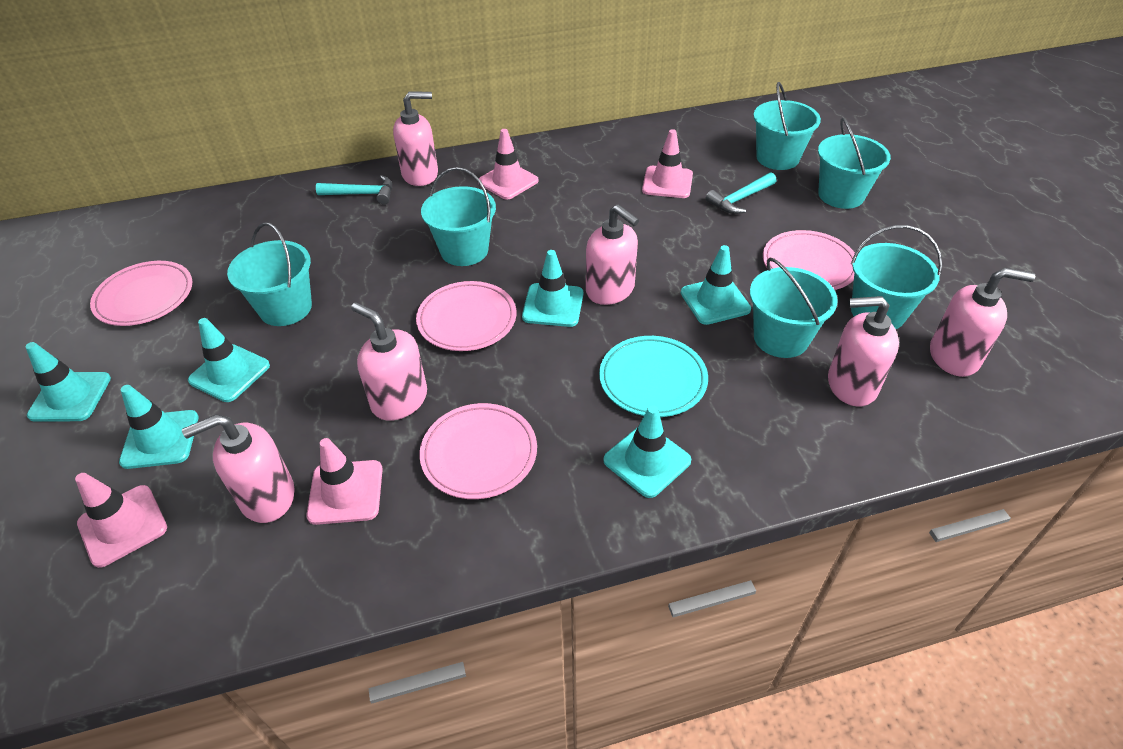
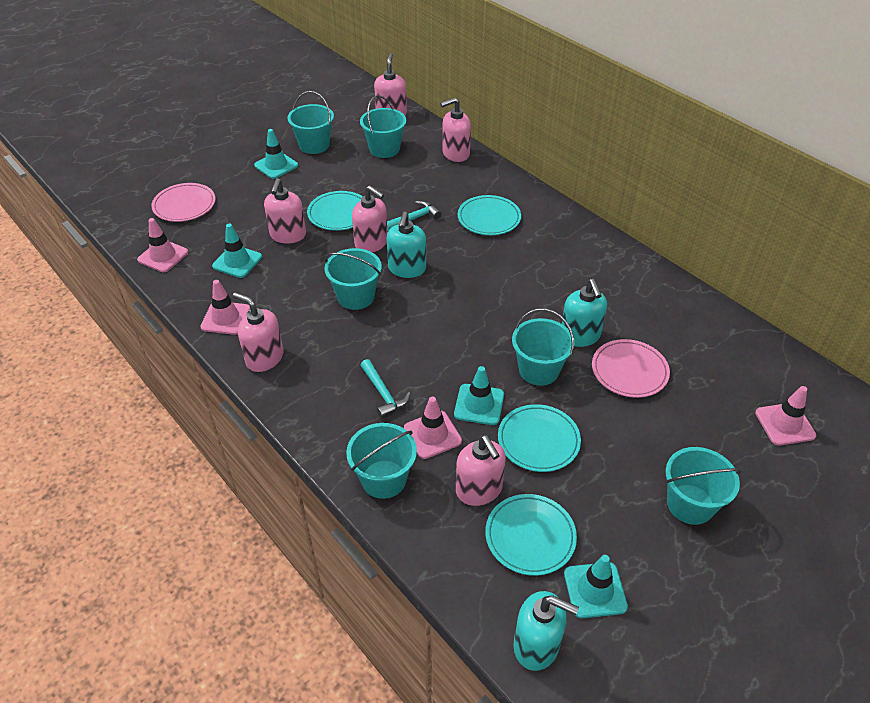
pink plate: 4 -> 2
turquoise plate: 1 -> 4
turquoise soap dispenser: 0 -> 3
turquoise traffic cone: 6 -> 4

